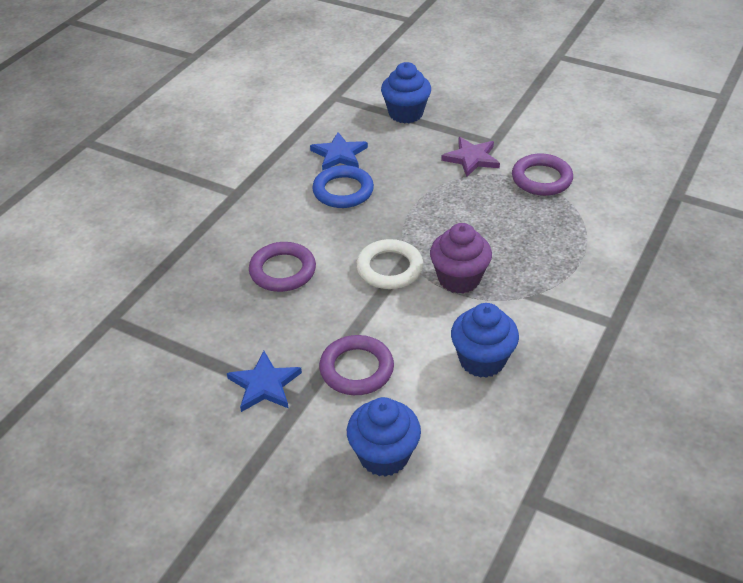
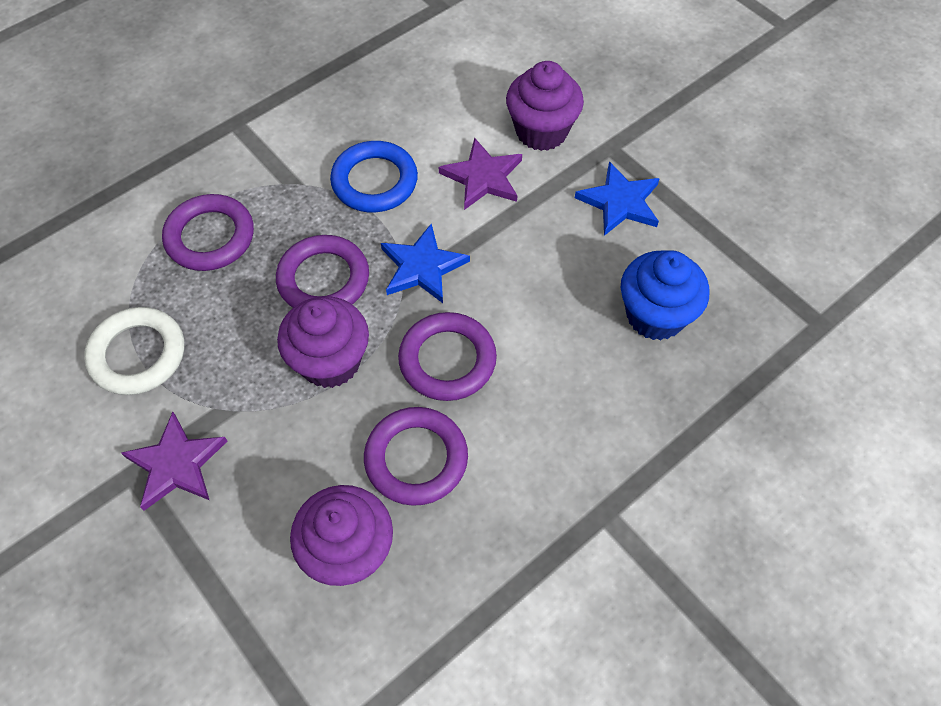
blue cupcake: 3 -> 1
purple cupcake: 1 -> 3
purple ring: 3 -> 4
purple star: 1 -> 2

